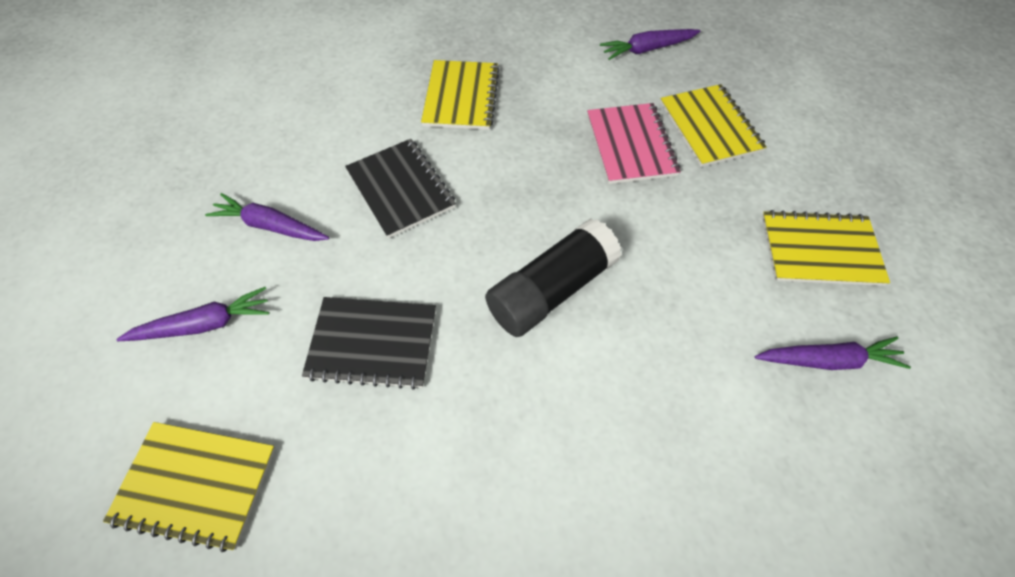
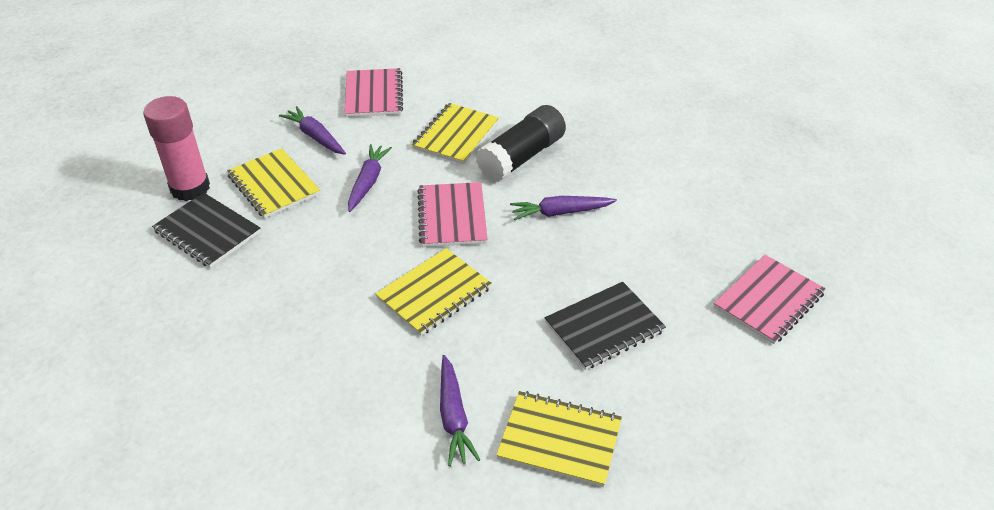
pink glue stick: 0 -> 1
pink notebook: 1 -> 3

